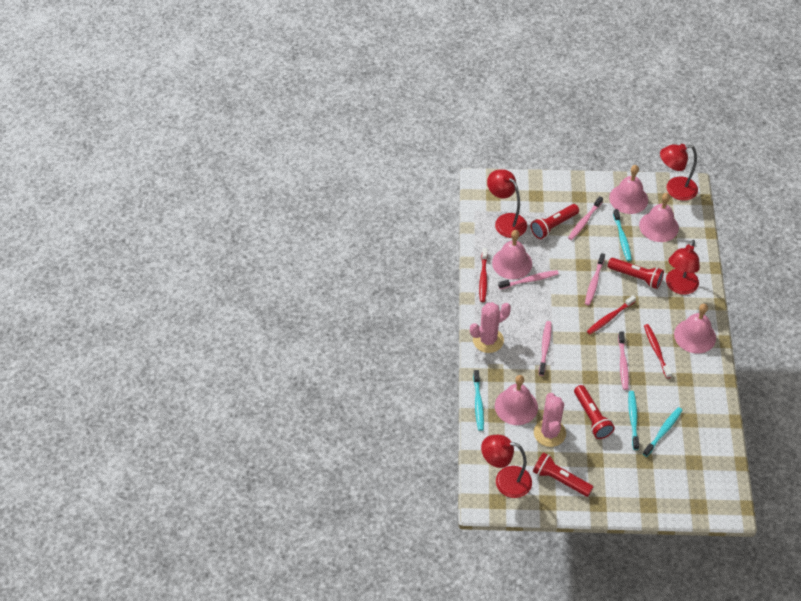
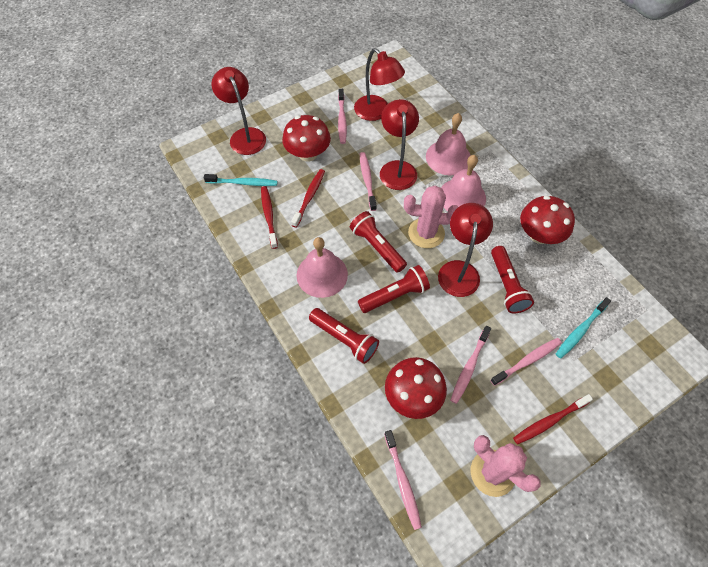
pink bell: 5 -> 3
red mushroom: 0 -> 3
turquoise toothbrush: 4 -> 2

